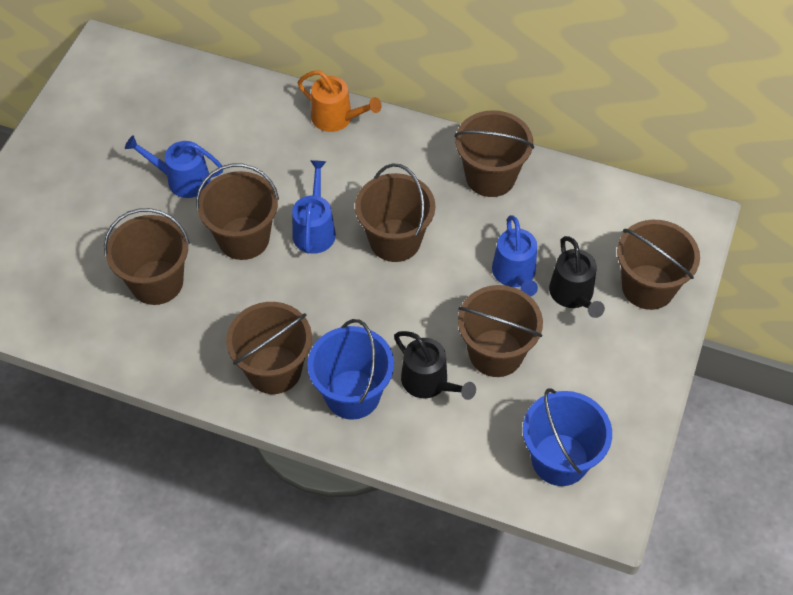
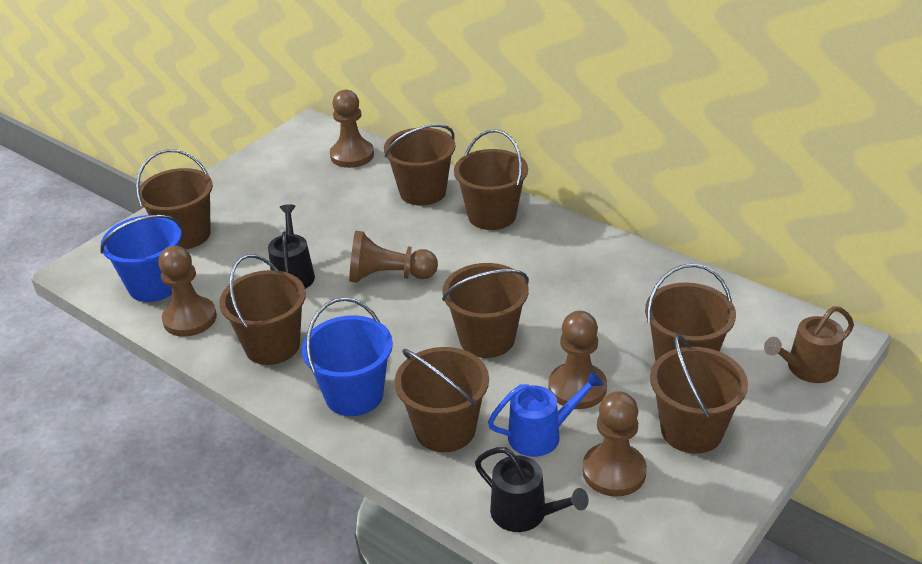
blue watering can: 3 -> 1
brown bucket: 7 -> 8
brown pawn: 0 -> 5
brown watering can: 0 -> 1
orange watering can: 1 -> 0

